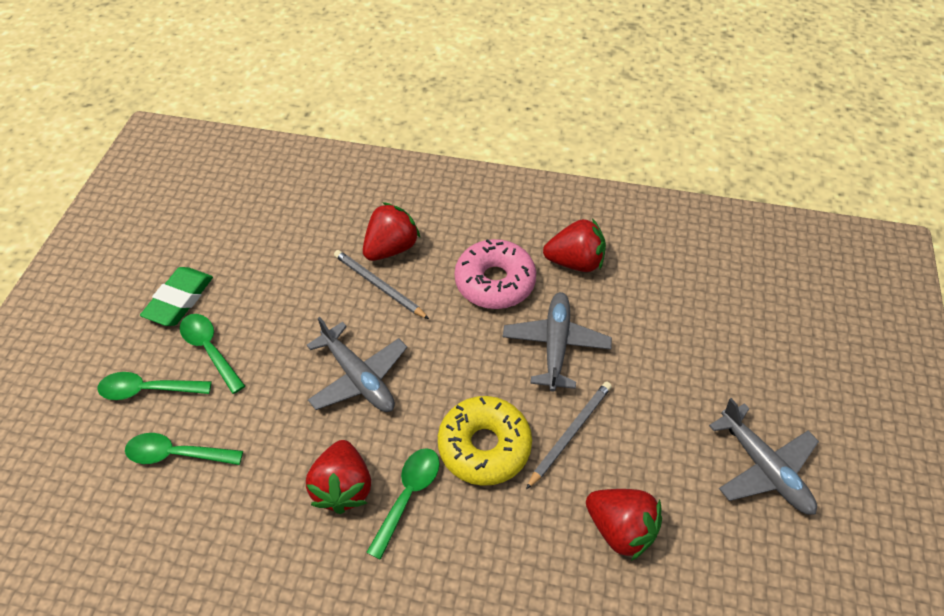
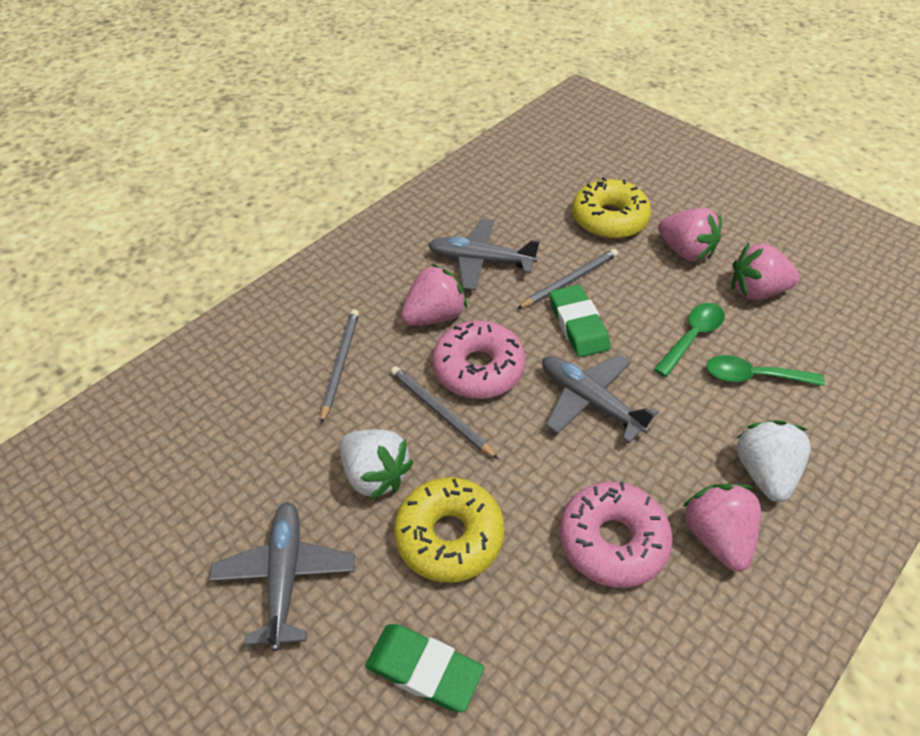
green eraser: 1 -> 2
green spoon: 4 -> 2
grey pencil: 2 -> 3
pink donut: 1 -> 2
pink strawberry: 0 -> 4
red strawberry: 4 -> 0
white strawberry: 0 -> 2
yellow donut: 1 -> 2

